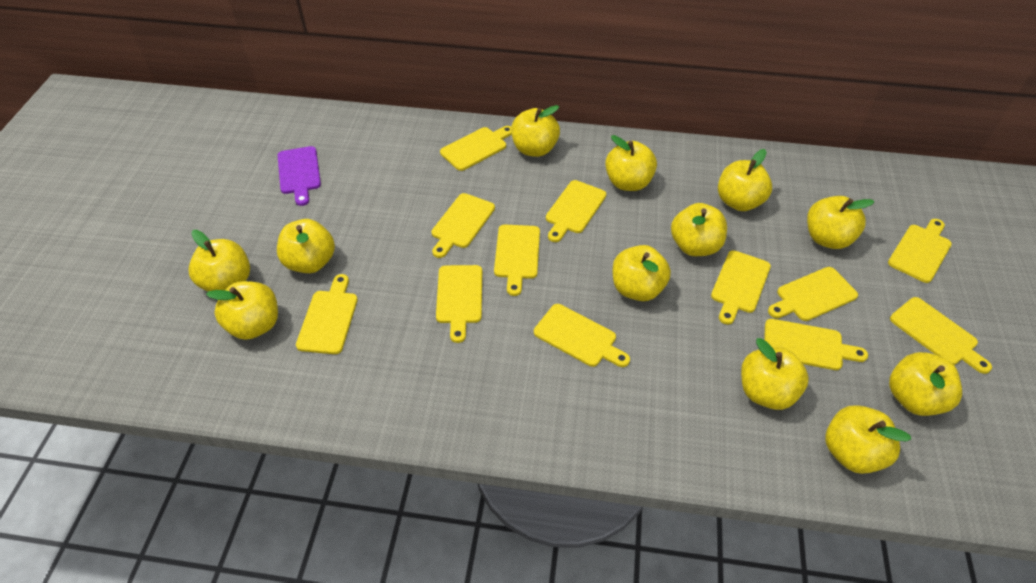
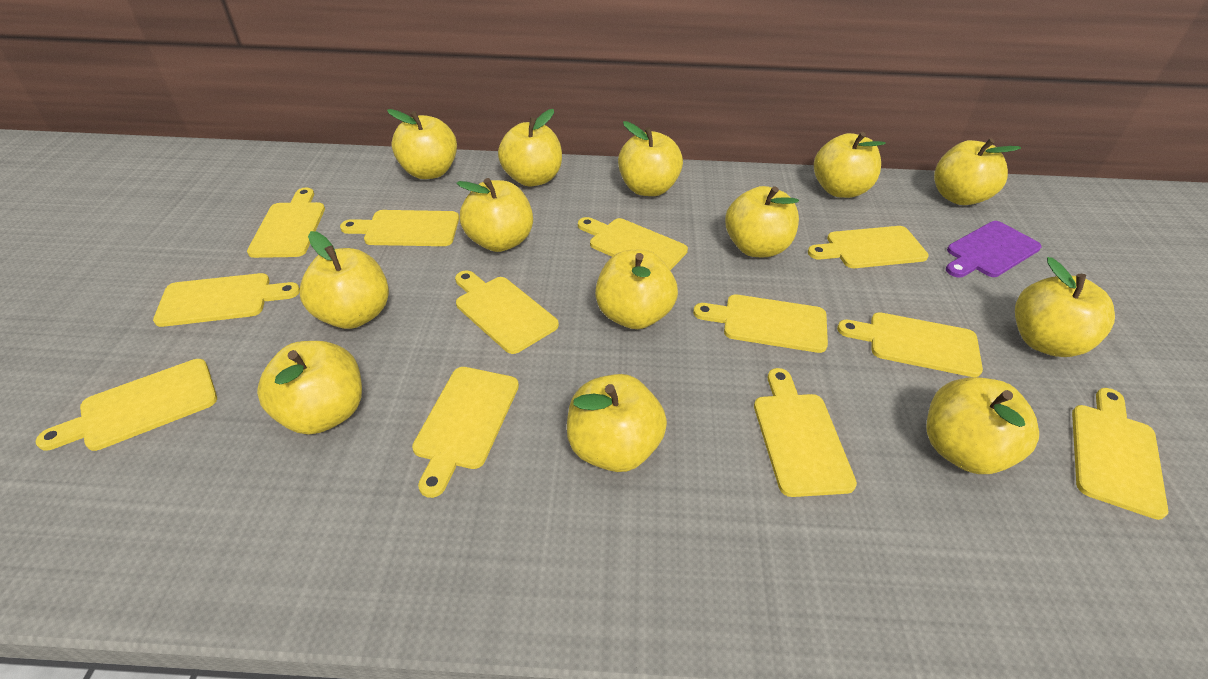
yellow apple: 12 -> 13

